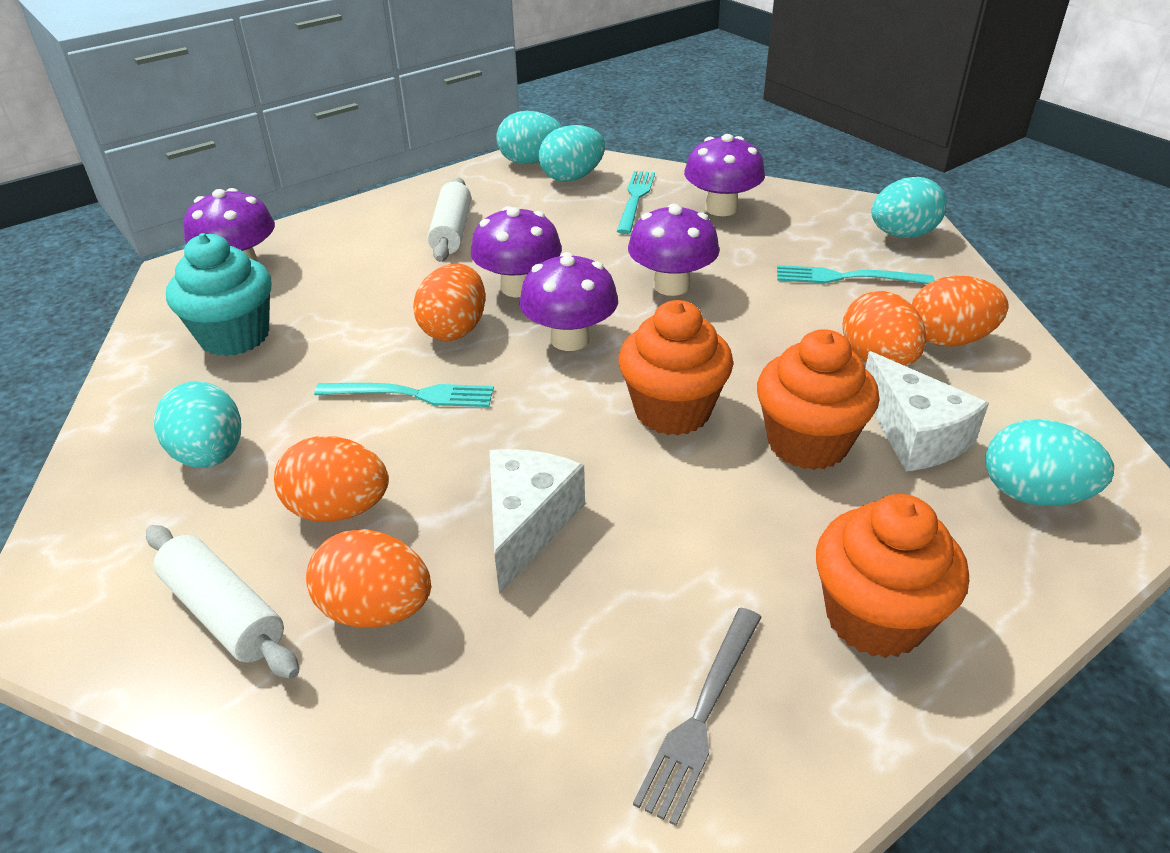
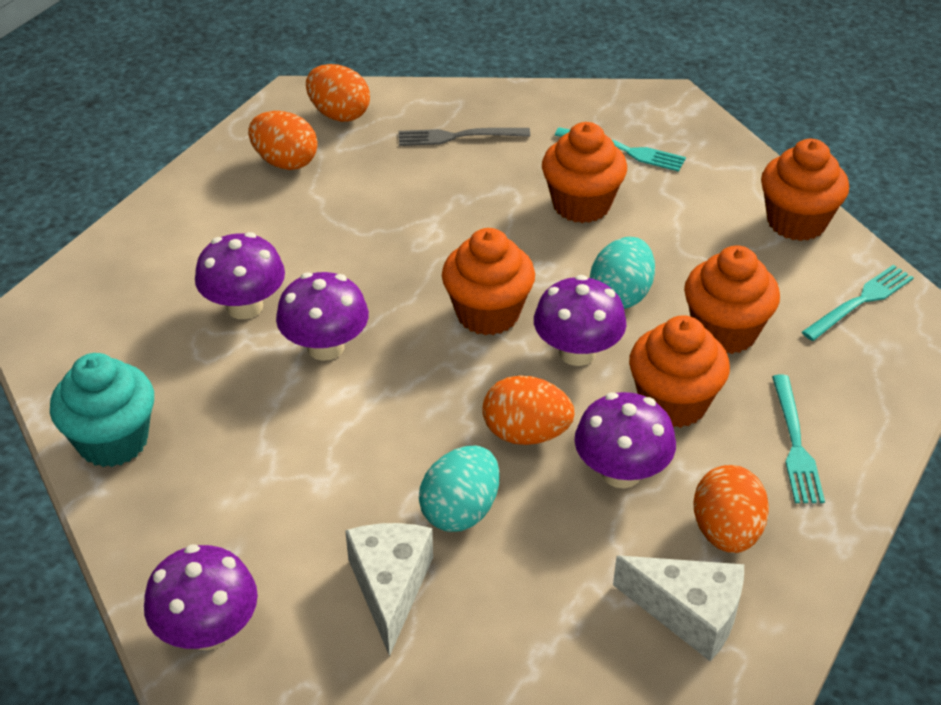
orange cupcake: 3 -> 5
orange egg: 5 -> 4
turquoise egg: 5 -> 2
white rolling pin: 2 -> 0

